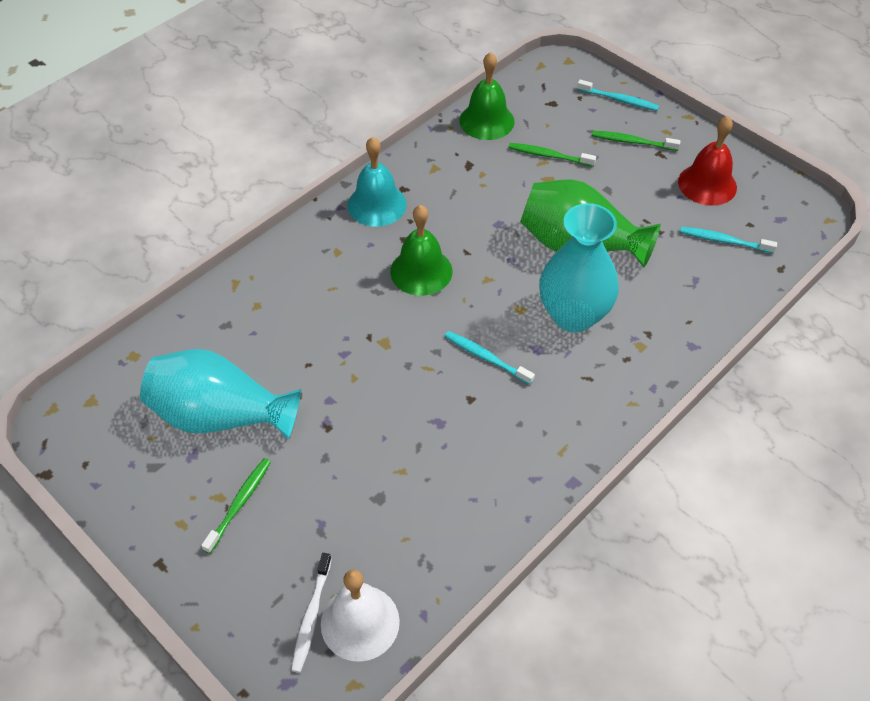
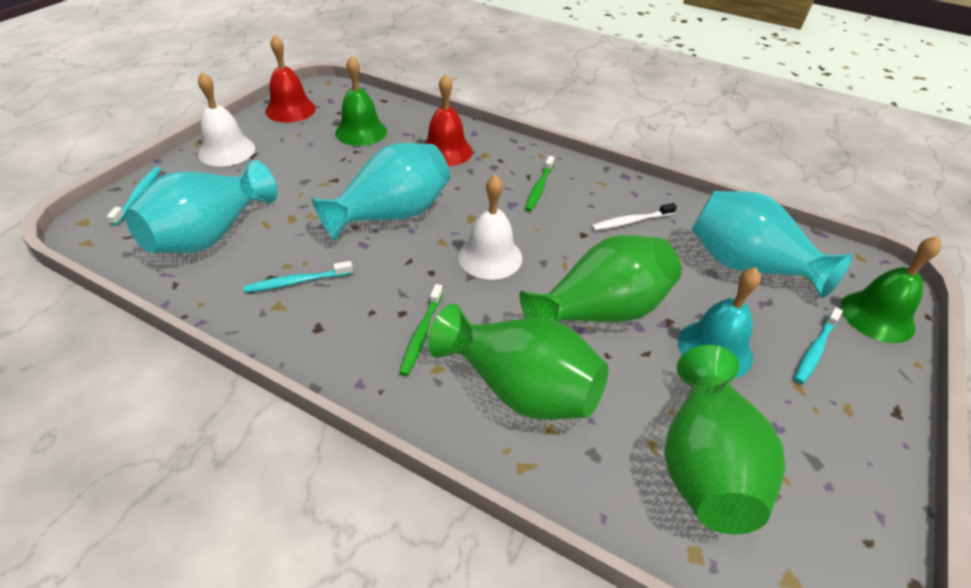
green toothbrush: 3 -> 2
green vase: 1 -> 3
red bell: 1 -> 2
turquoise vase: 2 -> 3
white bell: 1 -> 2

